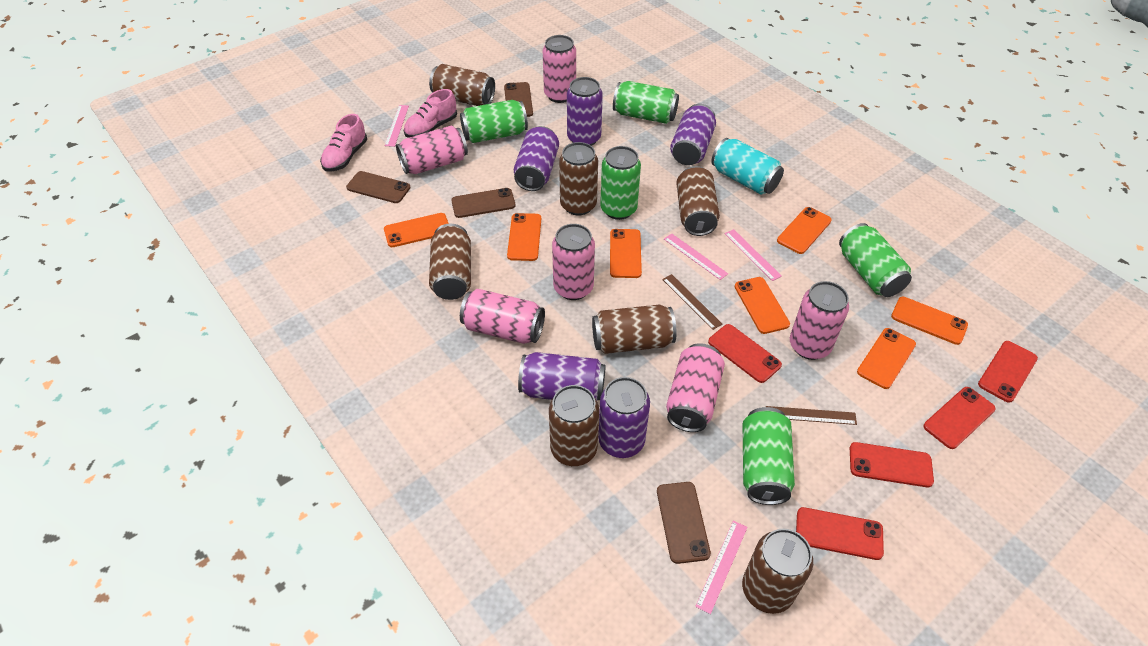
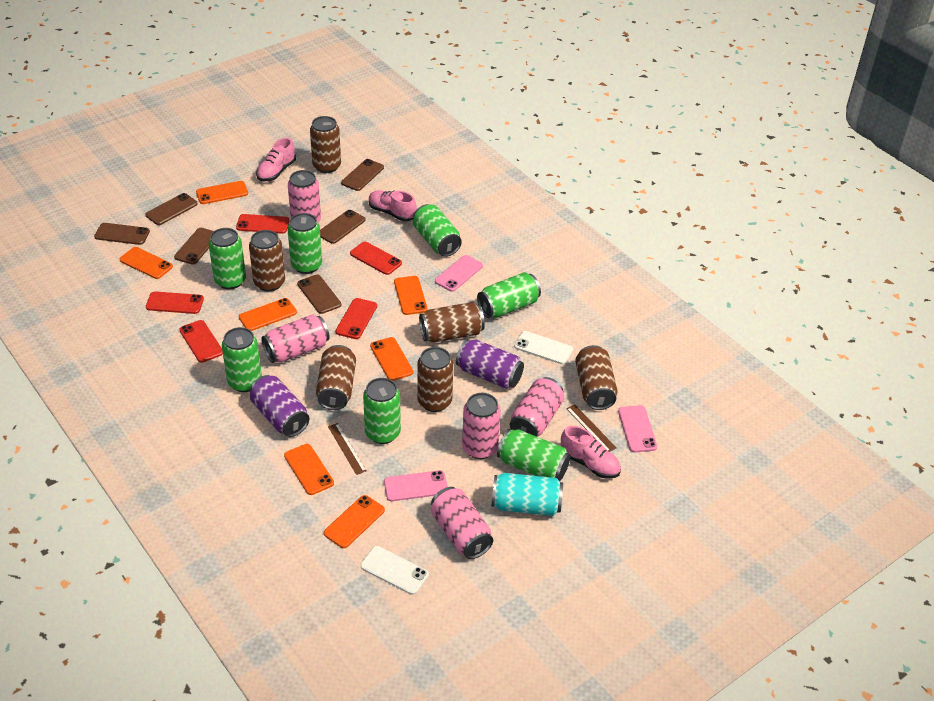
brown can: 7 -> 6
brown phone: 4 -> 6
green can: 5 -> 7
pink can: 6 -> 5
pink phone: 0 -> 3
pink ruler: 4 -> 0
pink shoe: 2 -> 3
purple can: 5 -> 2
white phone: 0 -> 2

